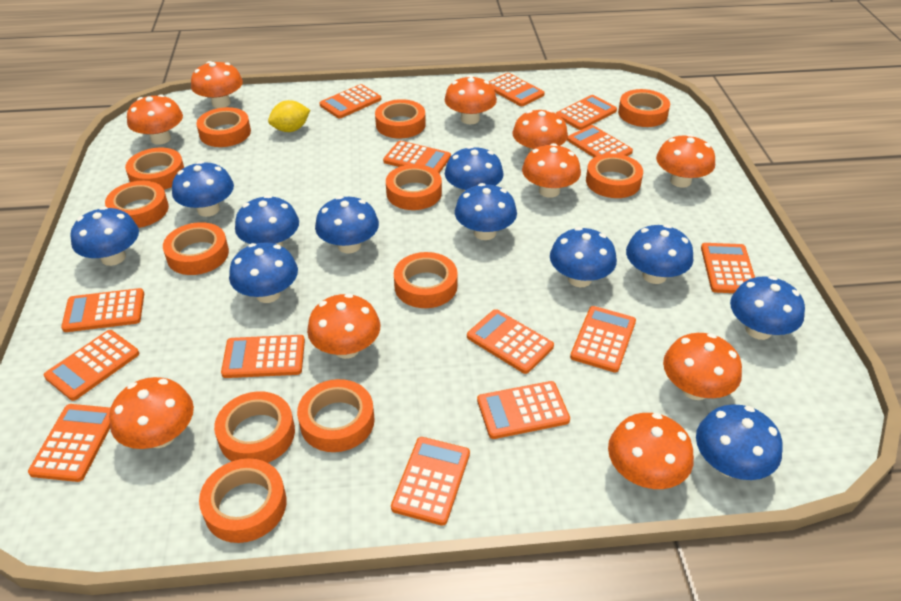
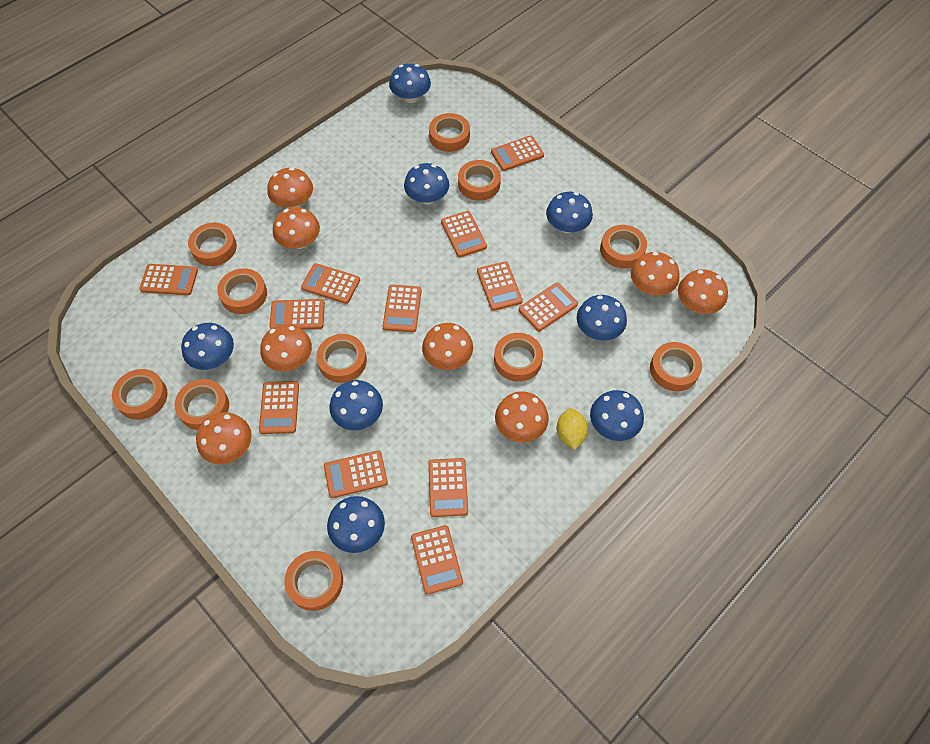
blue mushroom: 11 -> 8
orange calculator: 14 -> 12
orange mushroom: 10 -> 8
orange tape: 12 -> 11

